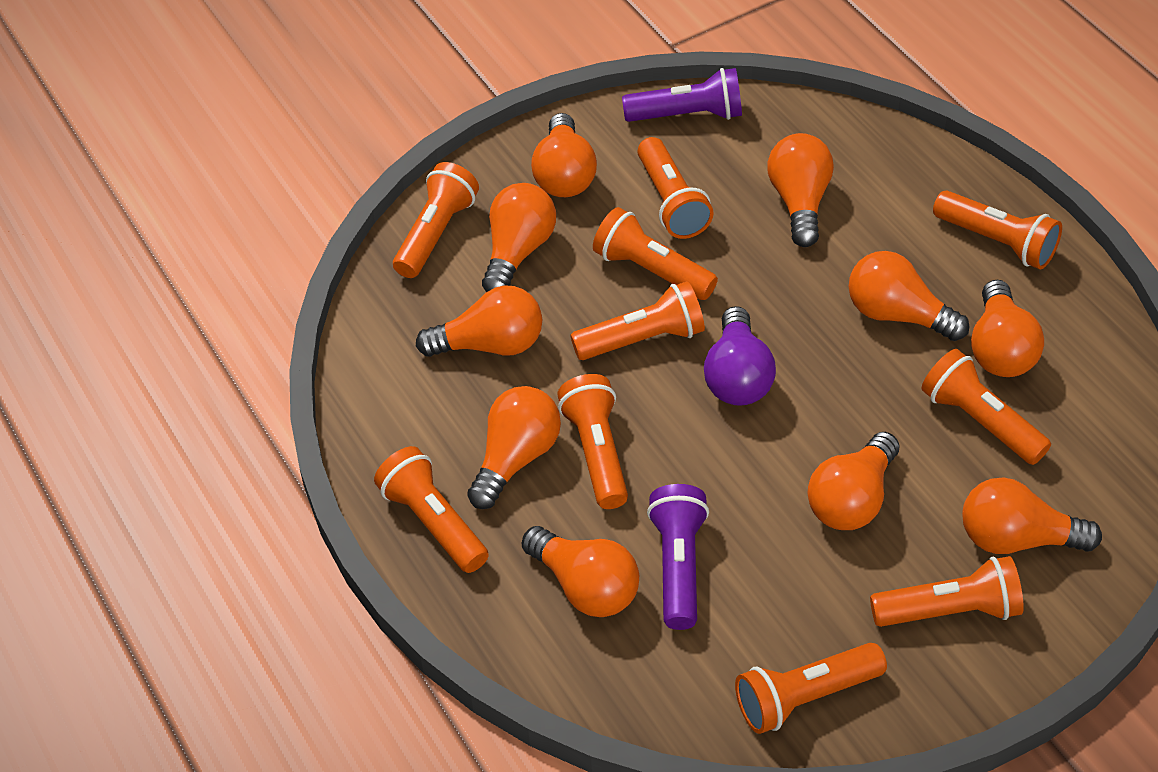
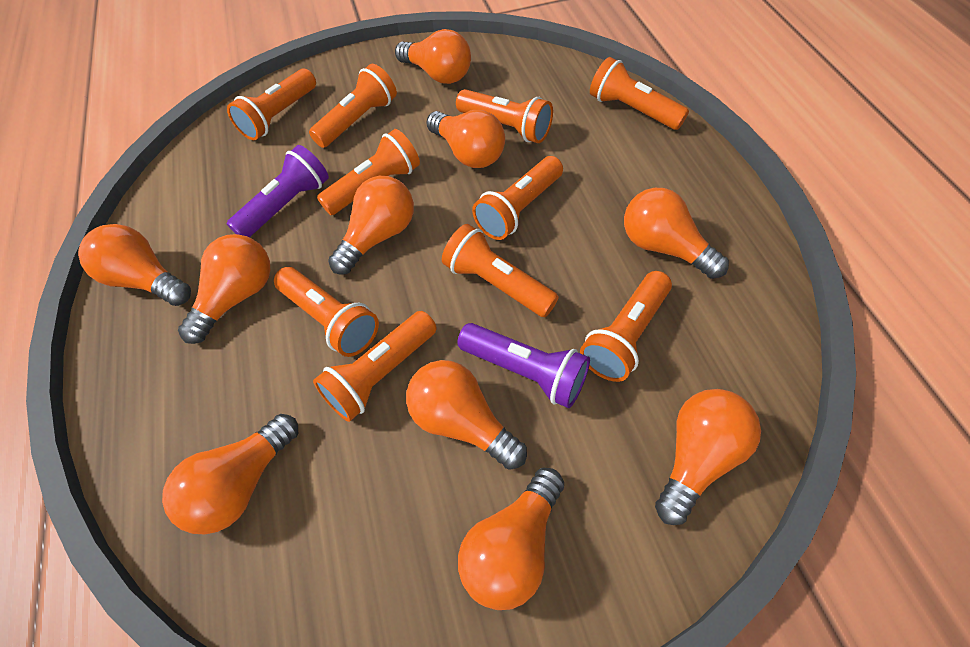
purple light bulb: 1 -> 0

